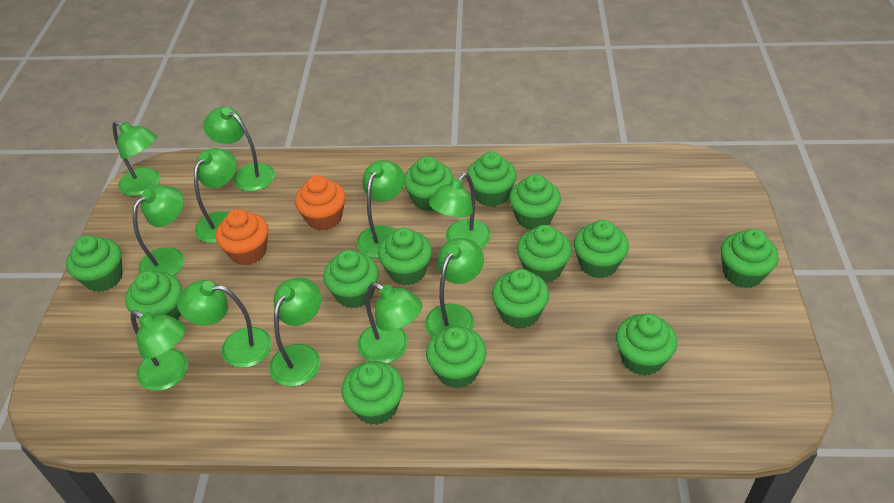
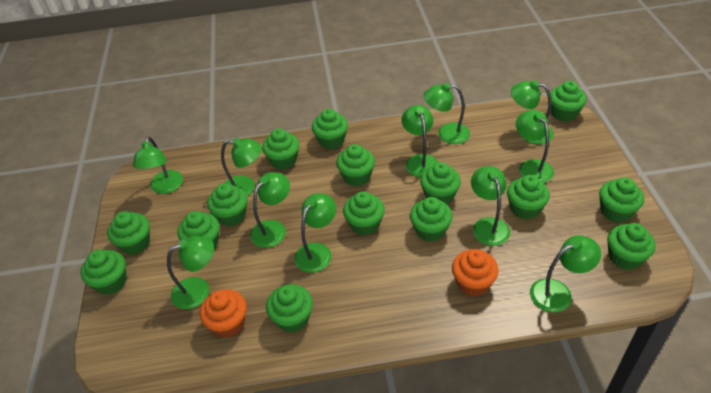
green cupcake: 14 -> 15

